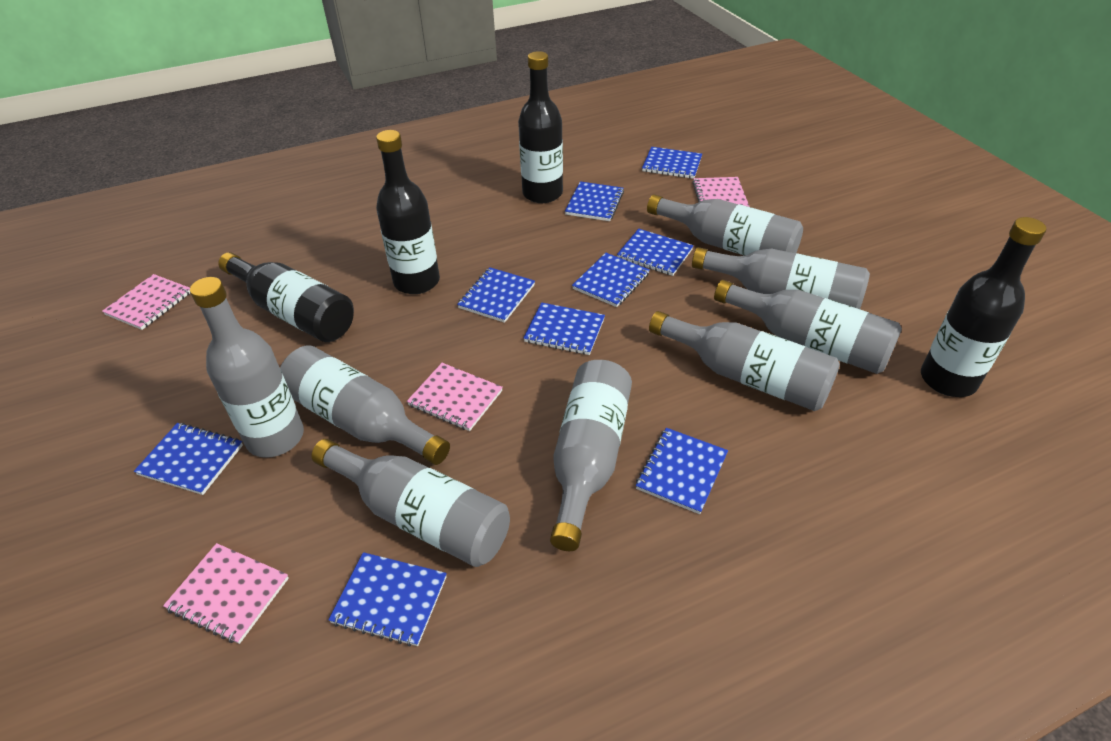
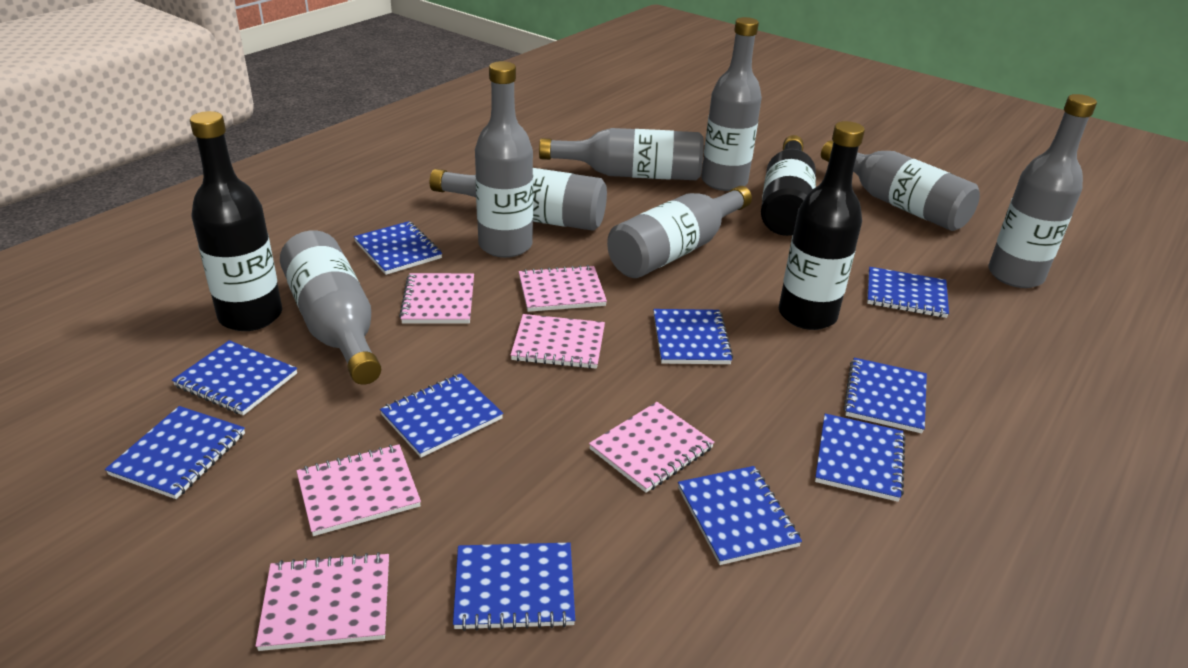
black bottle: 4 -> 3
blue notebook: 9 -> 10
pink notebook: 4 -> 6

